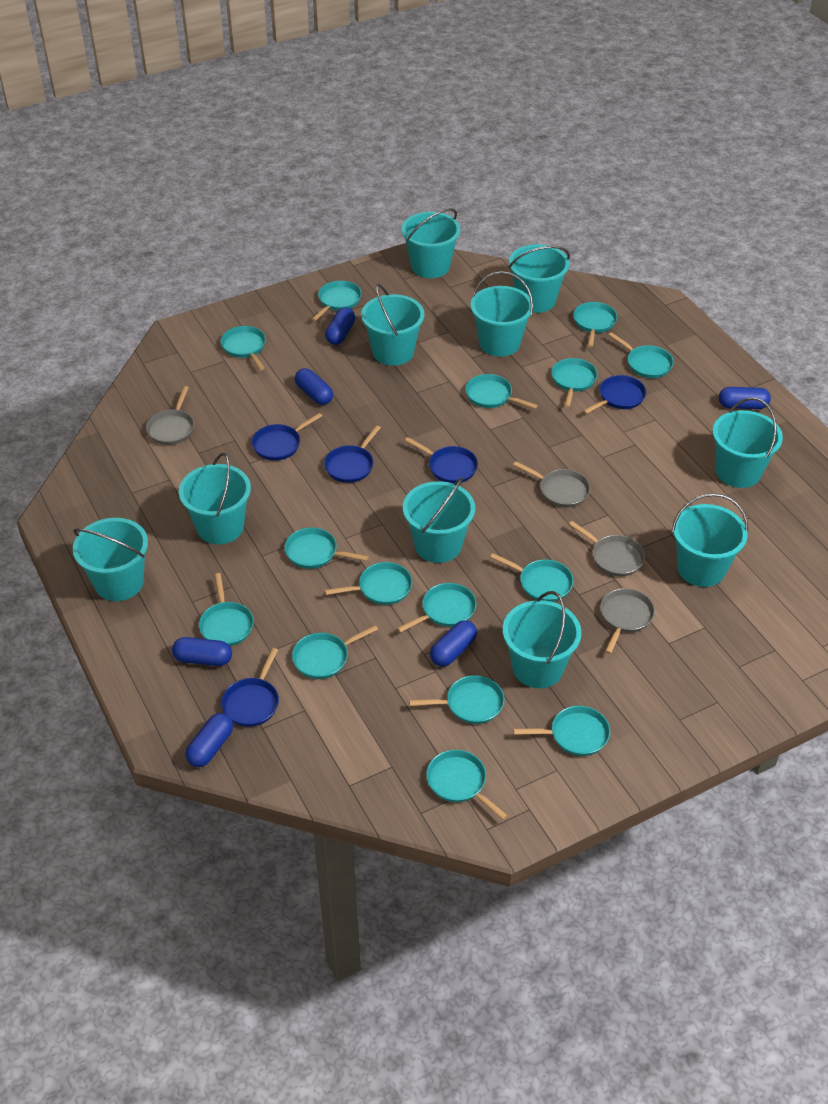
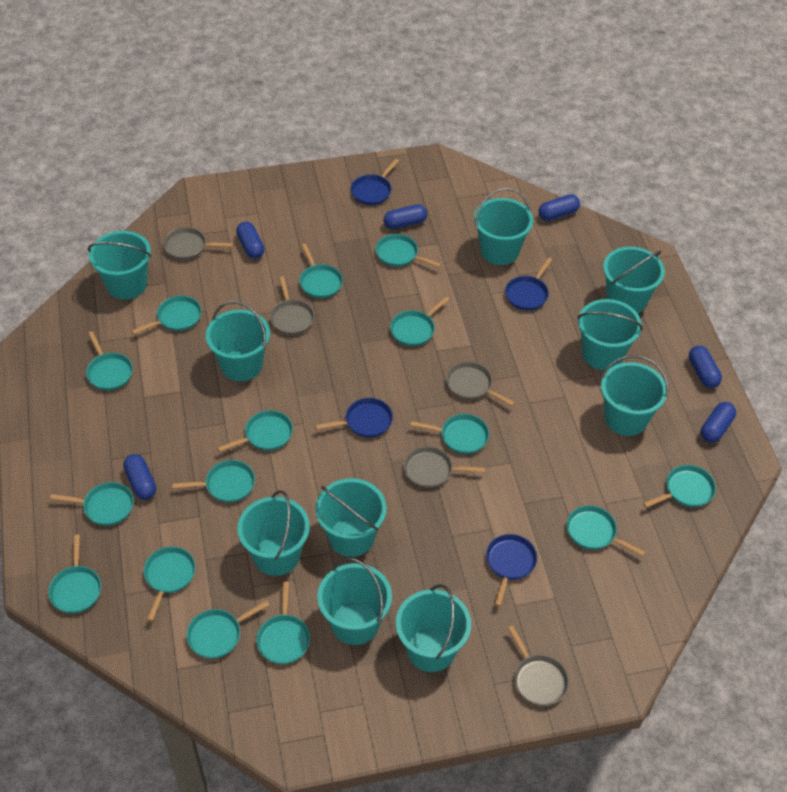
blue pan: 5 -> 4
grey pan: 4 -> 5

